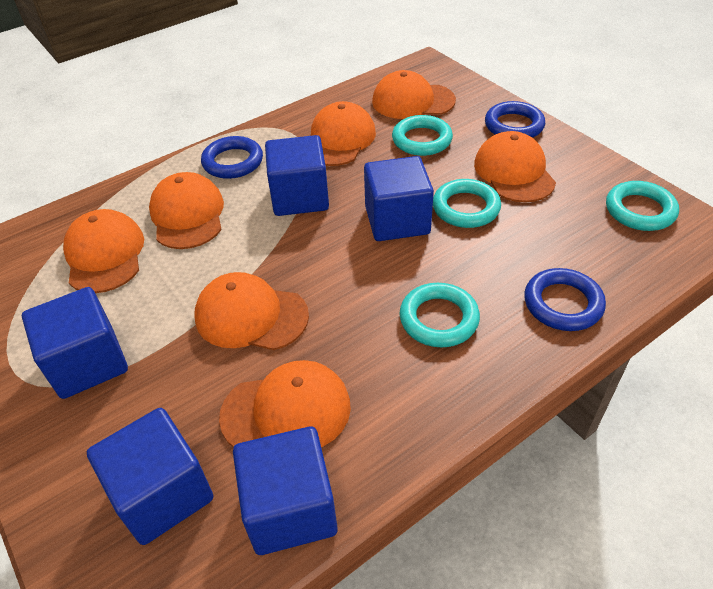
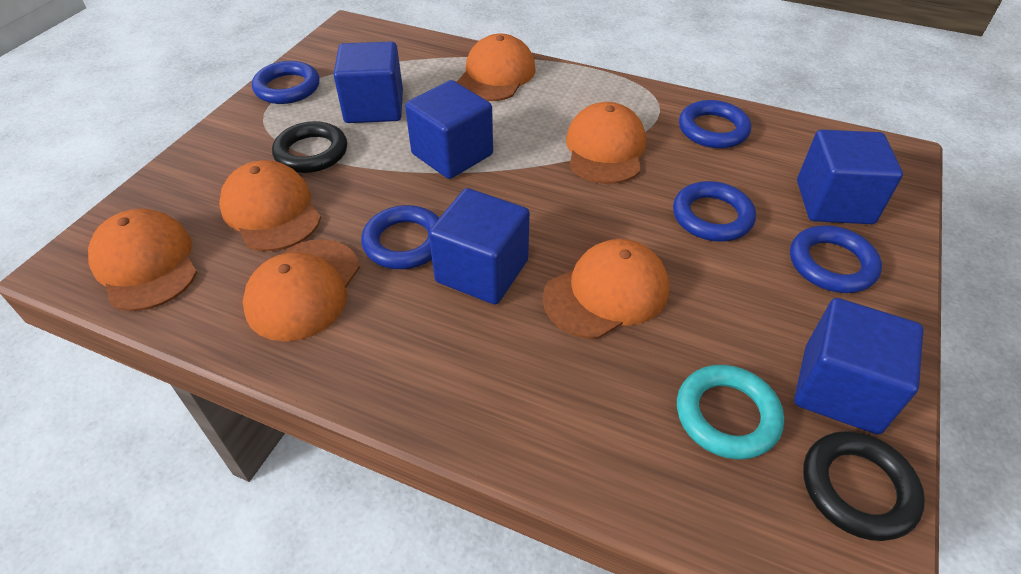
black ring: 0 -> 2
blue ring: 3 -> 5
orange cap: 7 -> 6
turquoise ring: 4 -> 1

